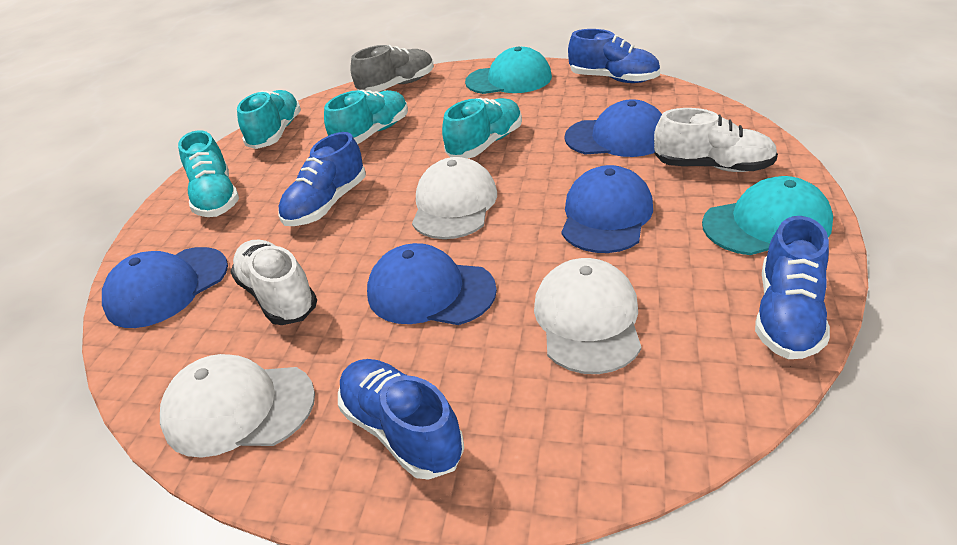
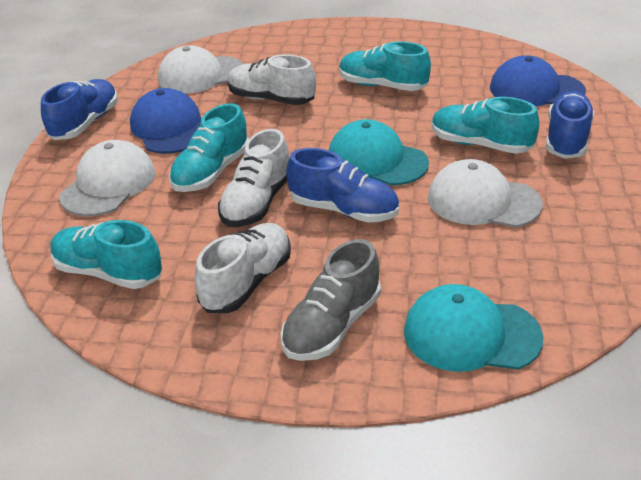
blue cap: 4 -> 2
blue shoe: 4 -> 3
white shoe: 2 -> 3

